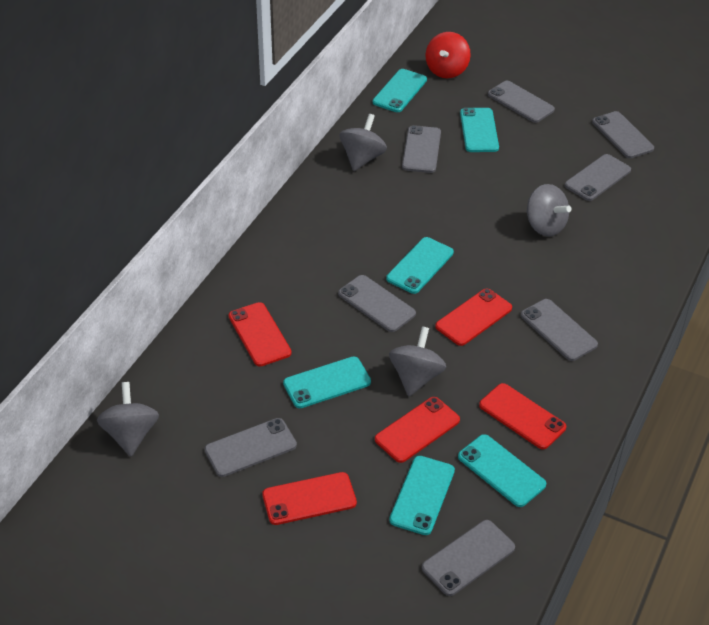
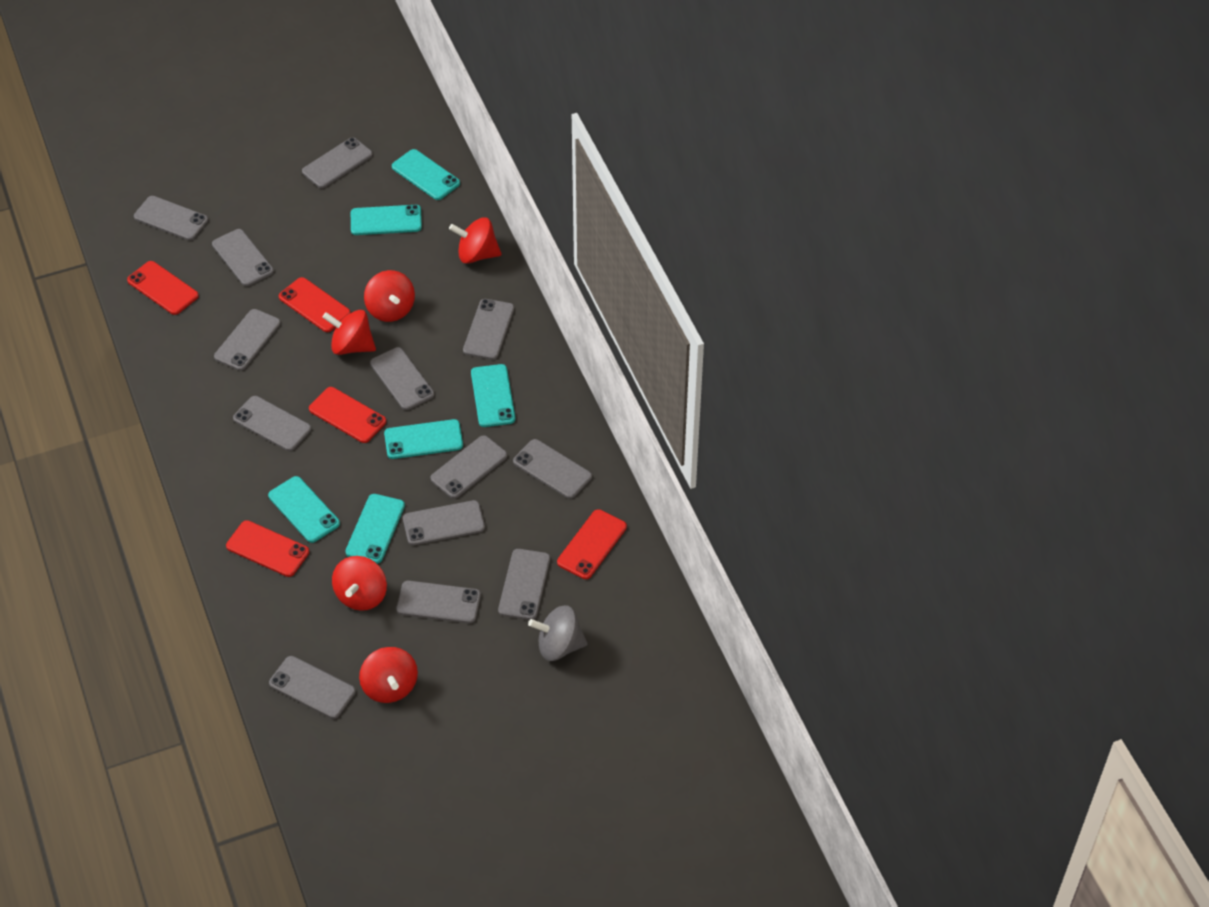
grey phone: 8 -> 13
grey spinning top: 4 -> 1
red spinning top: 1 -> 5

